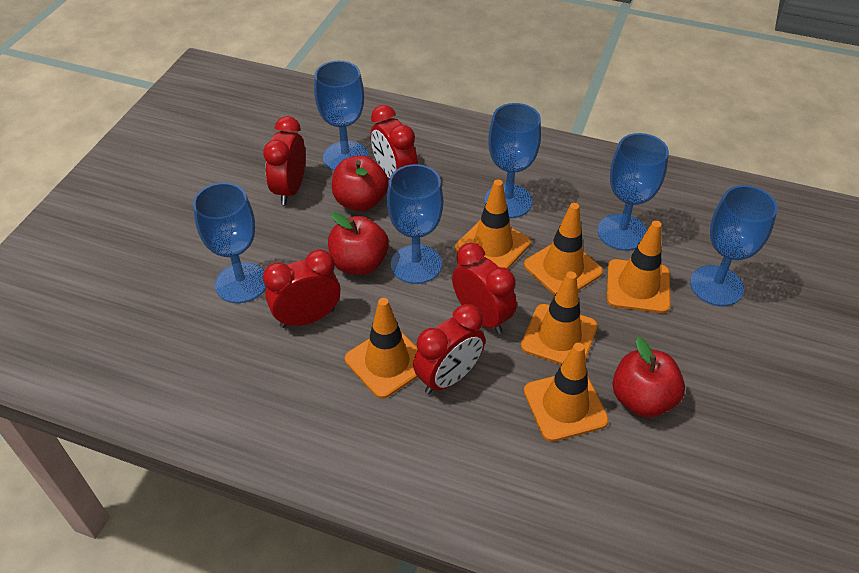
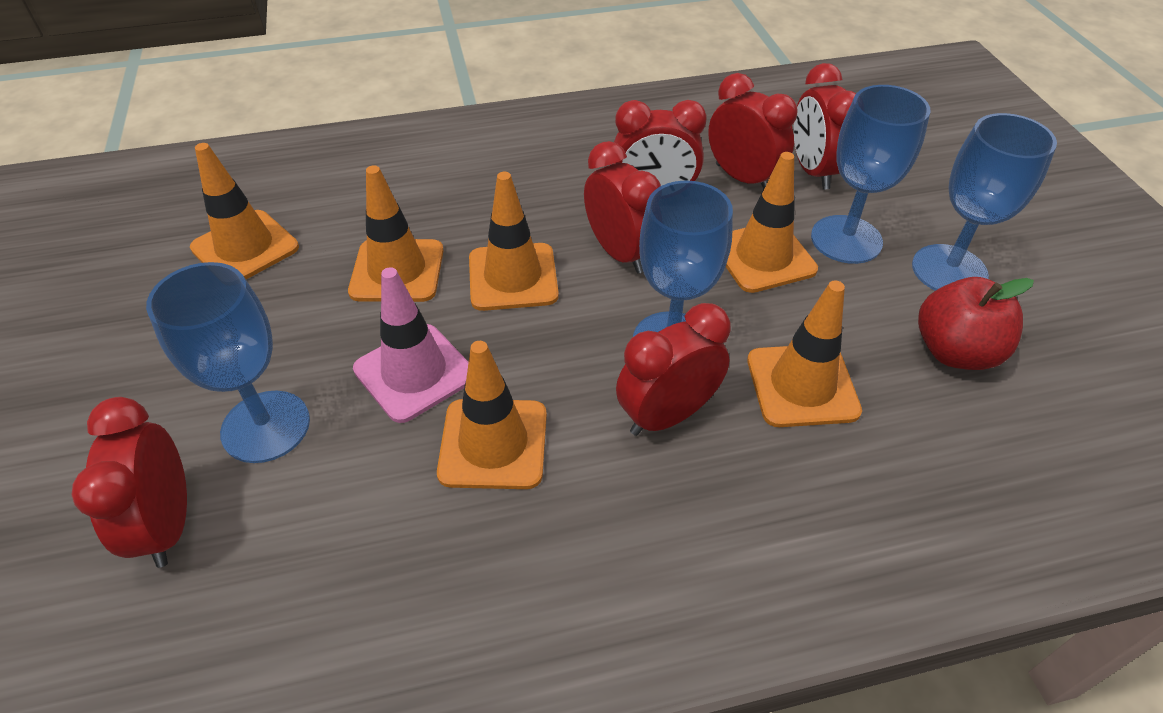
blue goblet: 6 -> 4
pink traffic cone: 0 -> 1
red apple: 3 -> 1
red clock: 5 -> 6

